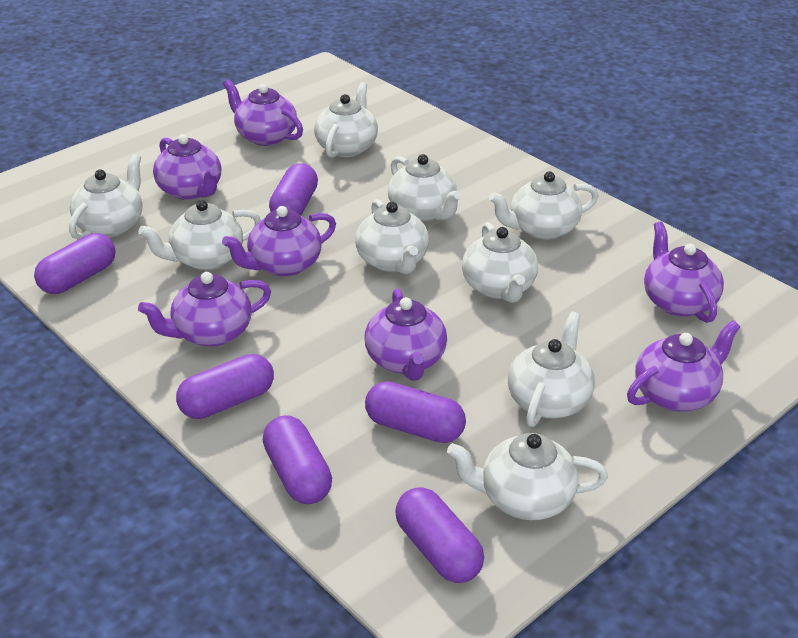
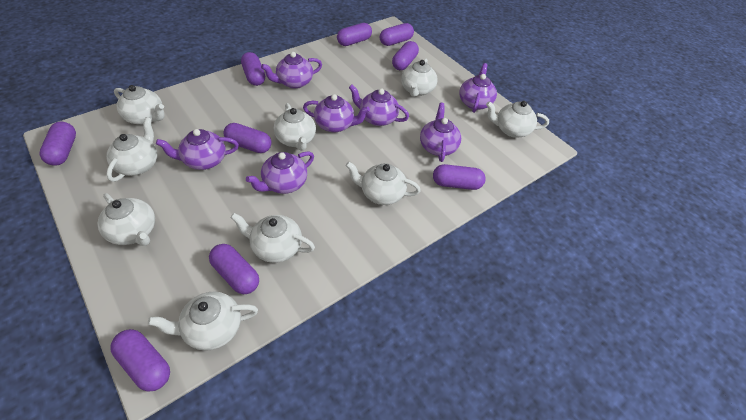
purple capsule: 6 -> 9

